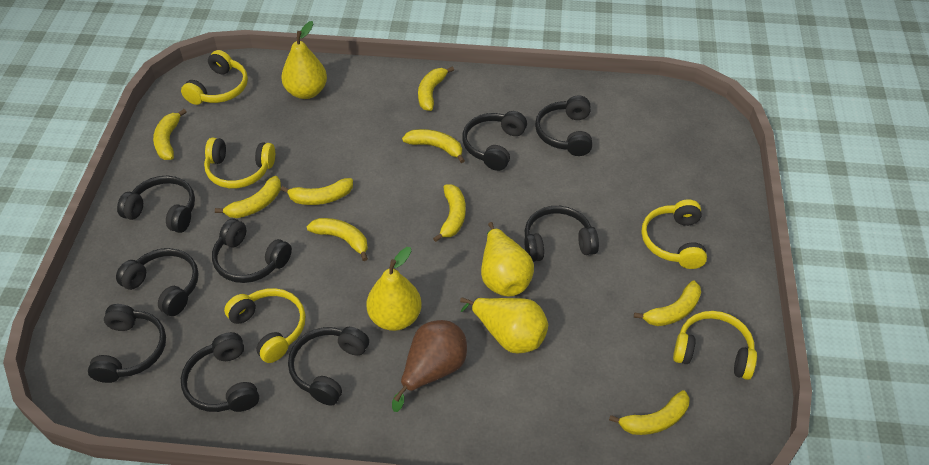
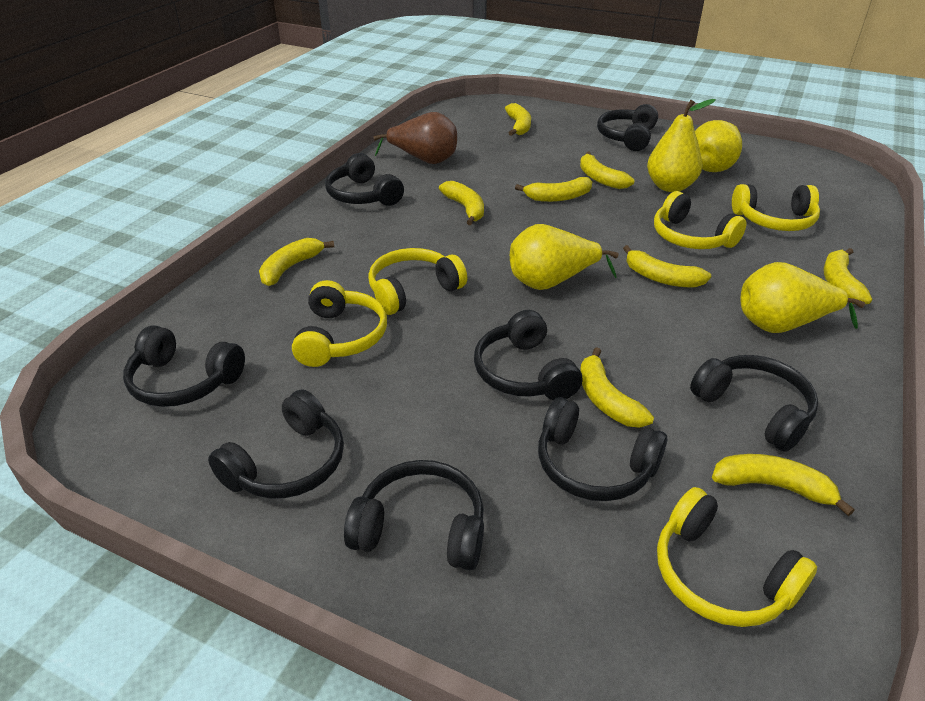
black headphones: 9 -> 8

